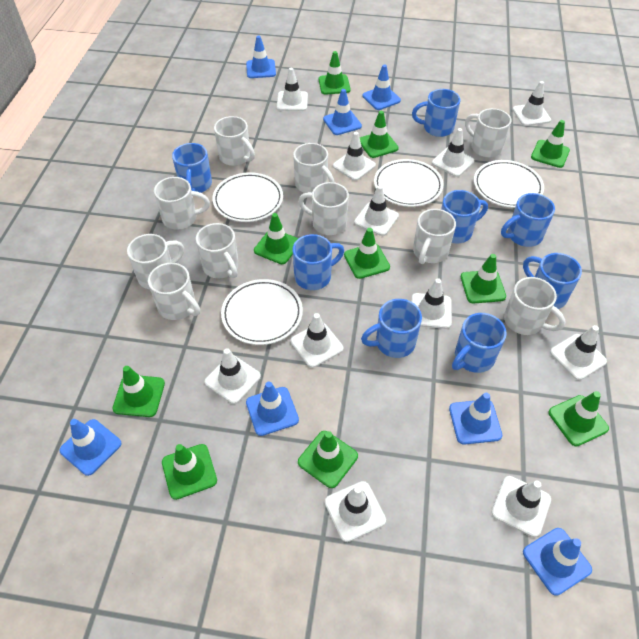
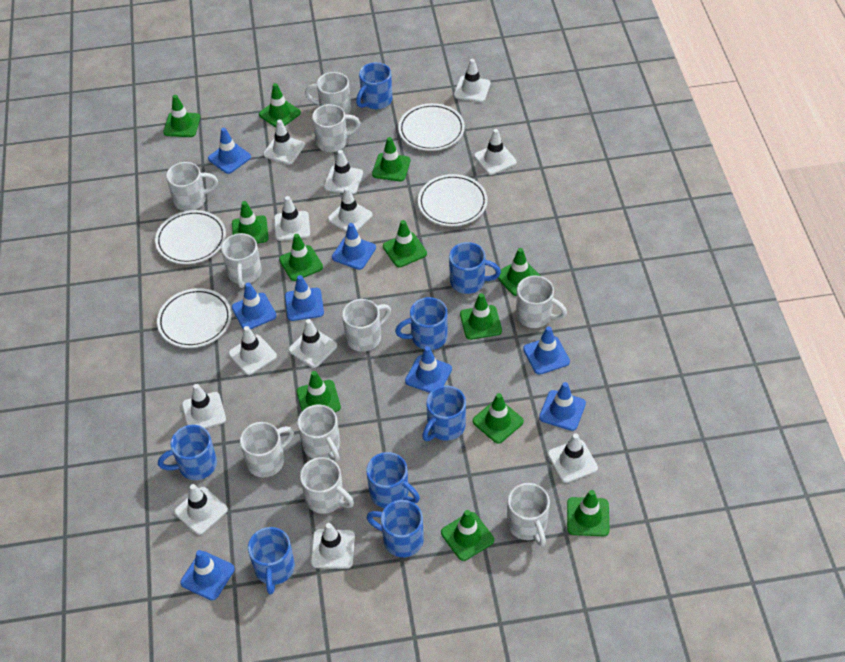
blue traffic cone: 7 -> 8
green traffic cone: 10 -> 12
white traffic cone: 11 -> 12

